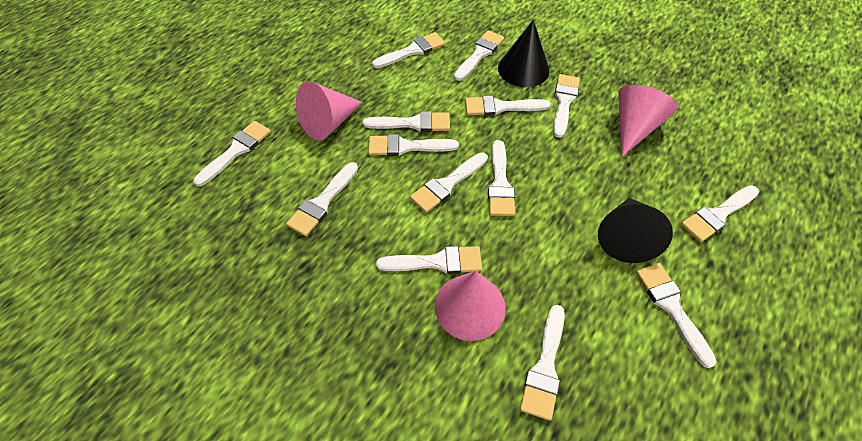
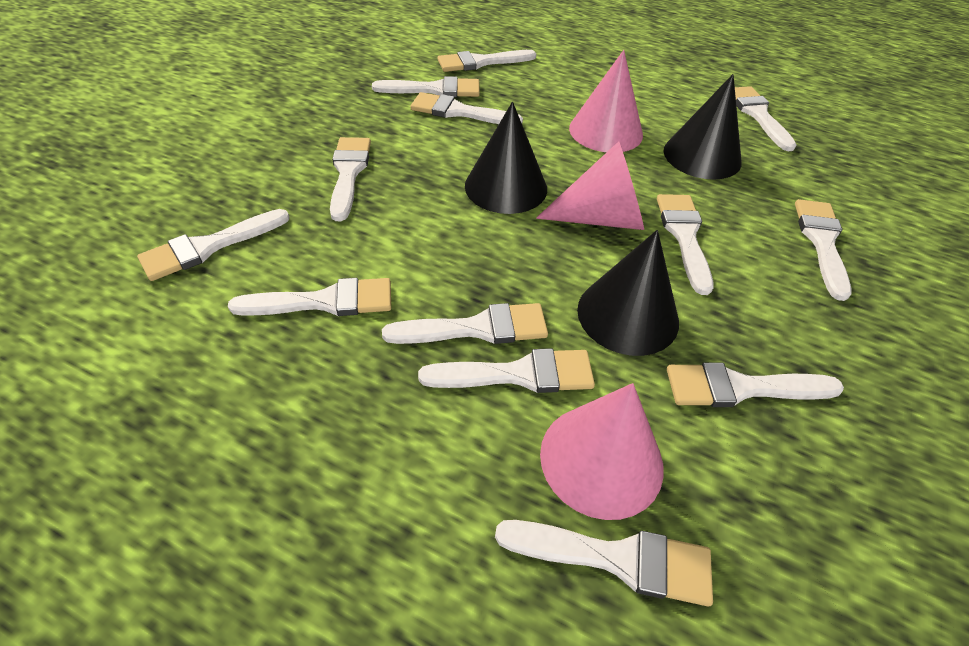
black cone: 2 -> 3
white brush: 14 -> 13

